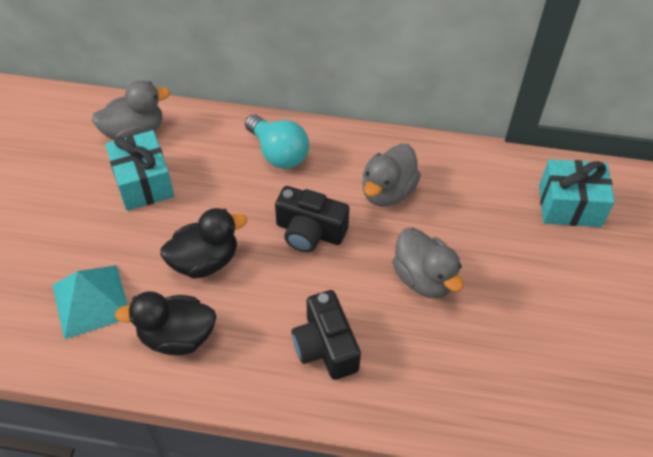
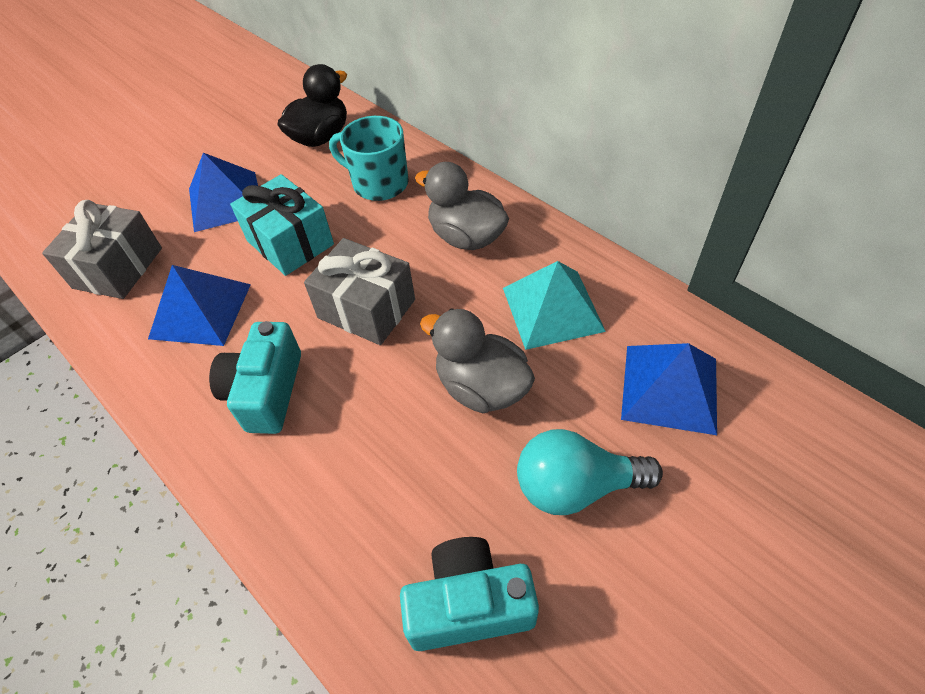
black camera: 2 -> 0
black duck: 2 -> 1
blue pyramid: 0 -> 3
grey duck: 3 -> 2
grey gift: 0 -> 2
turquoise camera: 0 -> 2
turquoise gift: 2 -> 1
turquoise mug: 0 -> 1

